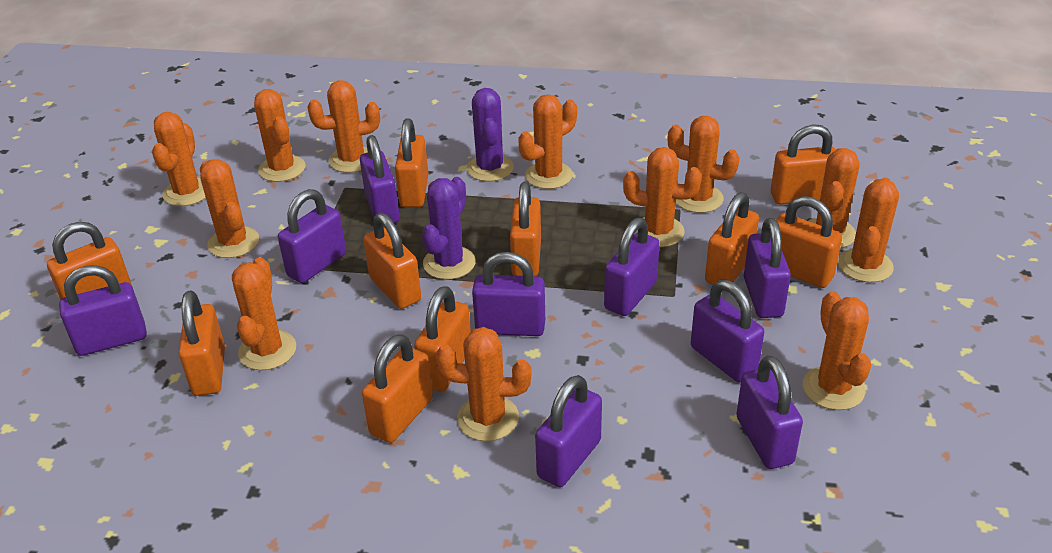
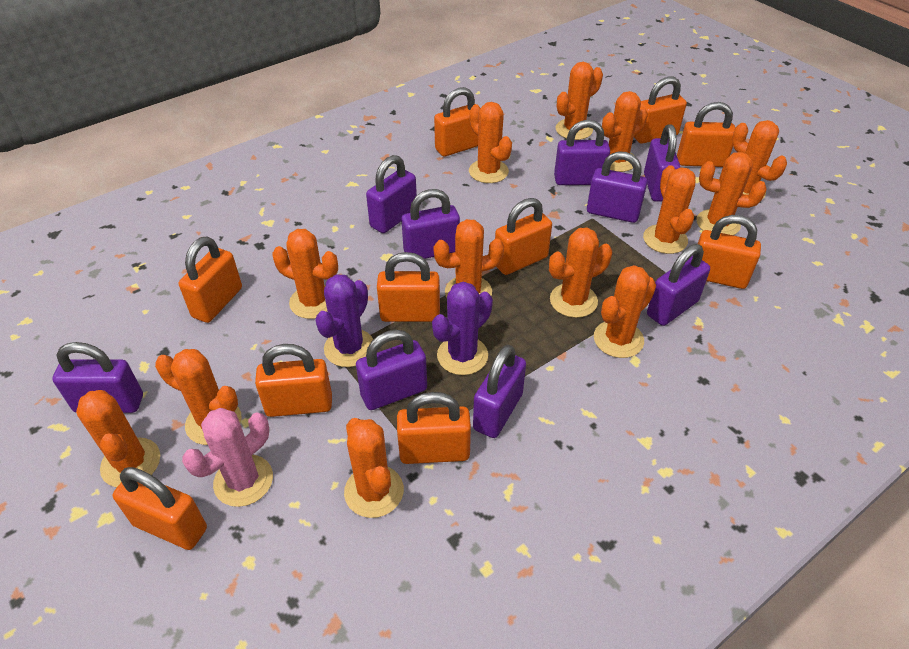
orange cactus: 12 -> 13
pink cactus: 0 -> 1

